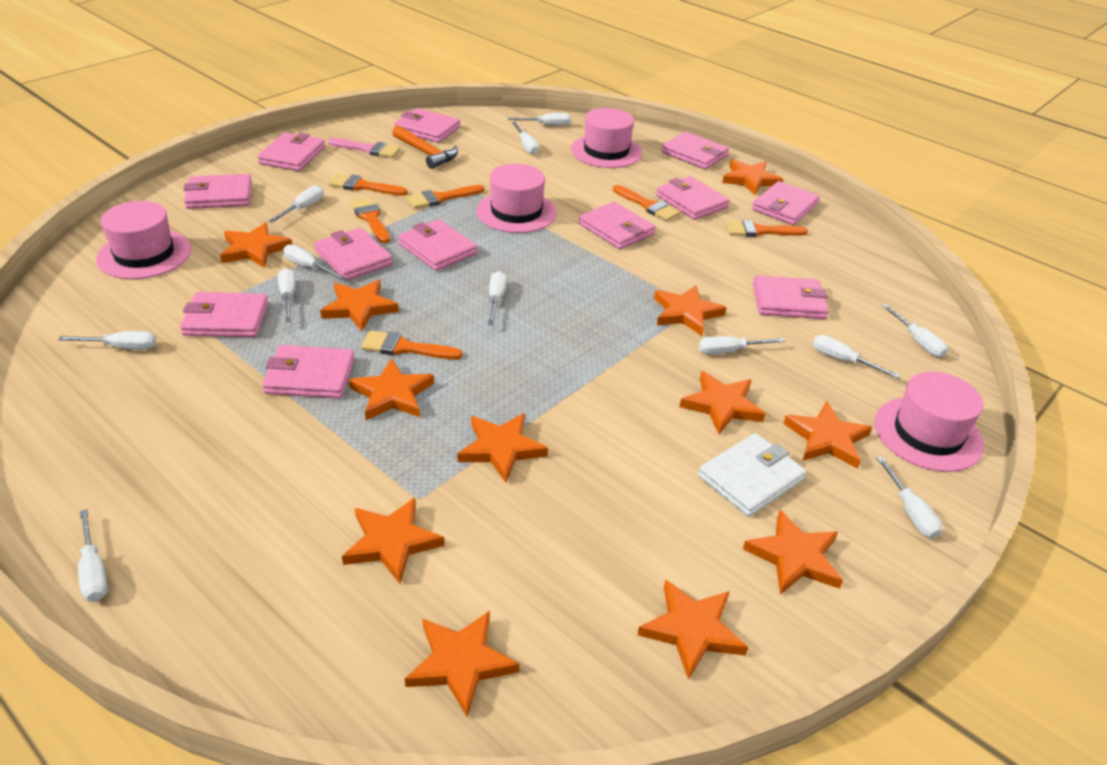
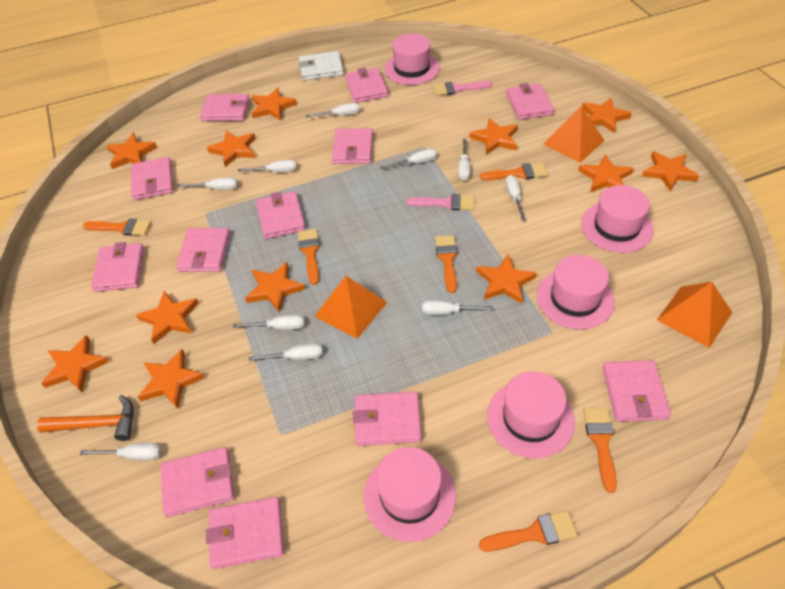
orange pyramid: 0 -> 3
pink brush: 1 -> 2
pink hat: 4 -> 5
white screwdriver: 12 -> 10

